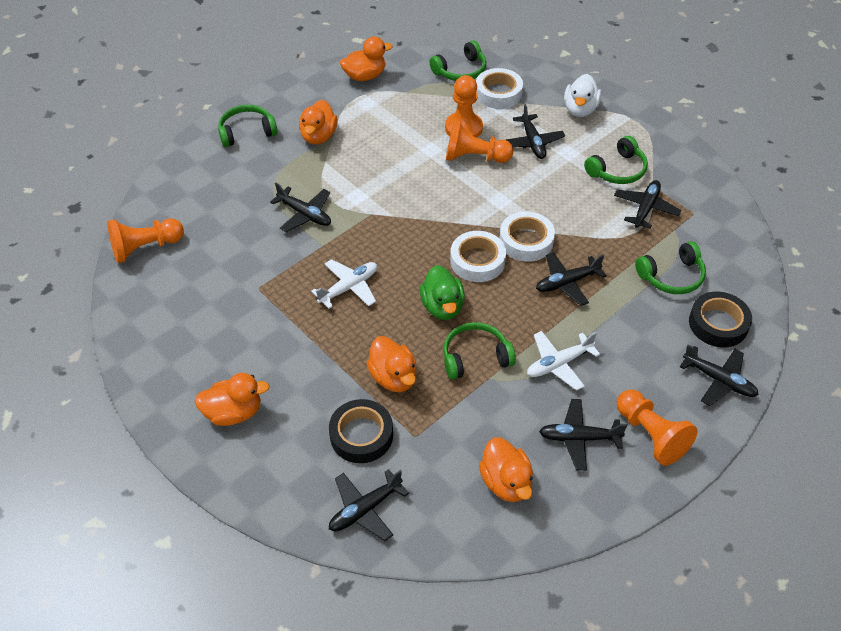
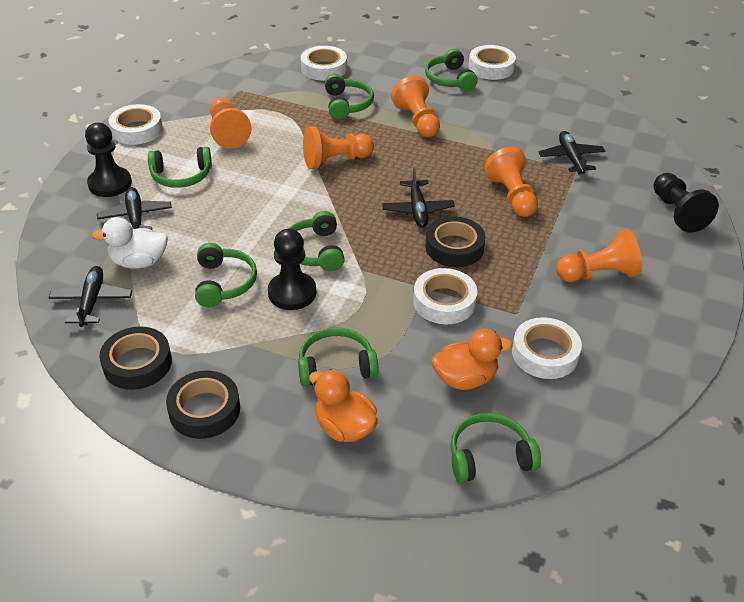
black pawn: 0 -> 3
black plane: 7 -> 4
black tape: 2 -> 3
green duck: 1 -> 0
green headphones: 5 -> 7
orange duck: 5 -> 2
orange pawn: 4 -> 5
white plane: 2 -> 0
white tape: 3 -> 5

